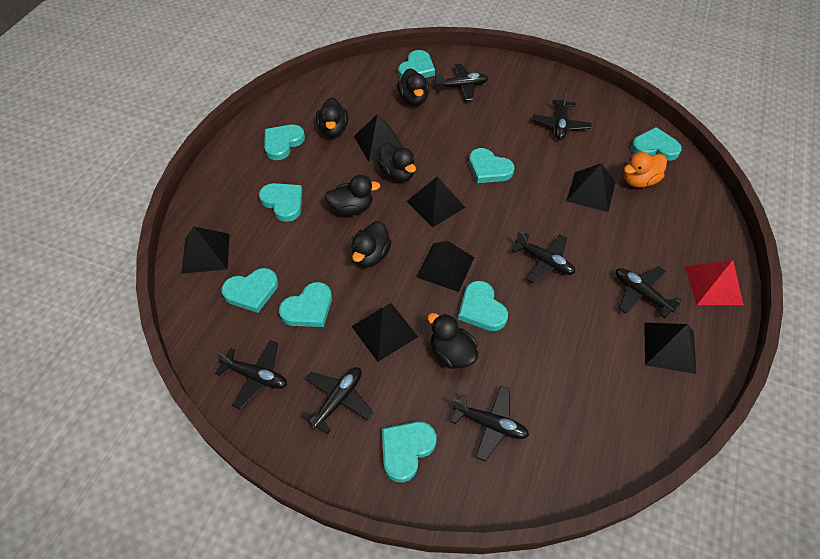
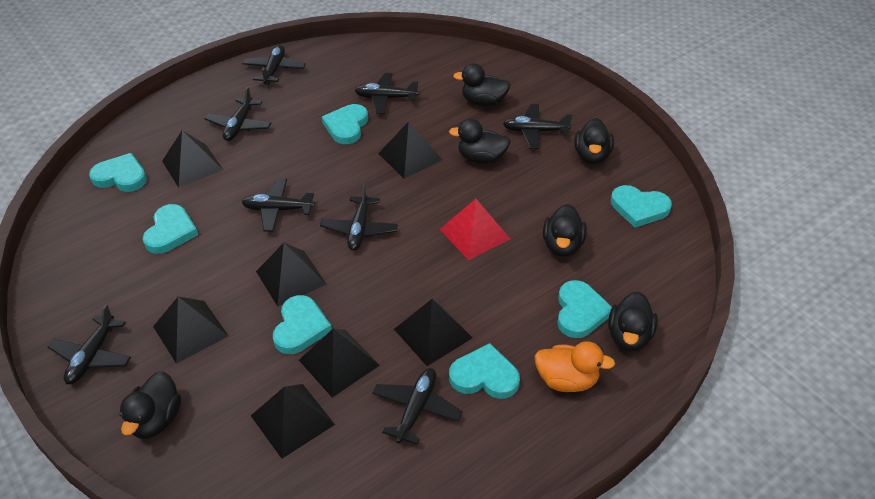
black plane: 7 -> 8
turquoise heart: 9 -> 7

